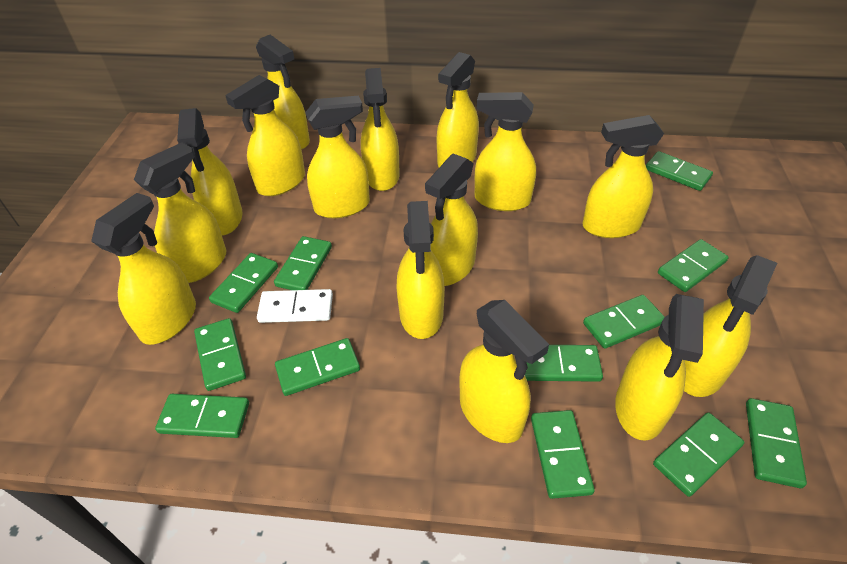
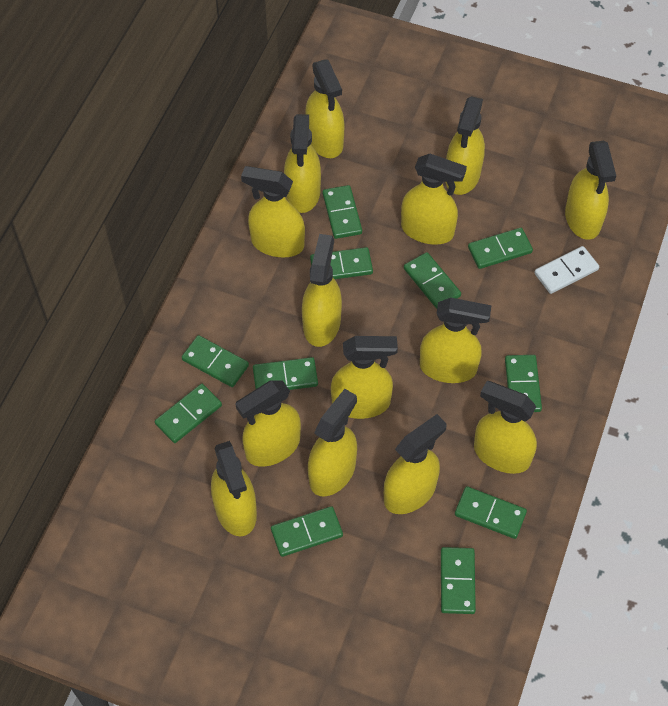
green domino: 12 -> 11
yellow spray bottle: 15 -> 14

